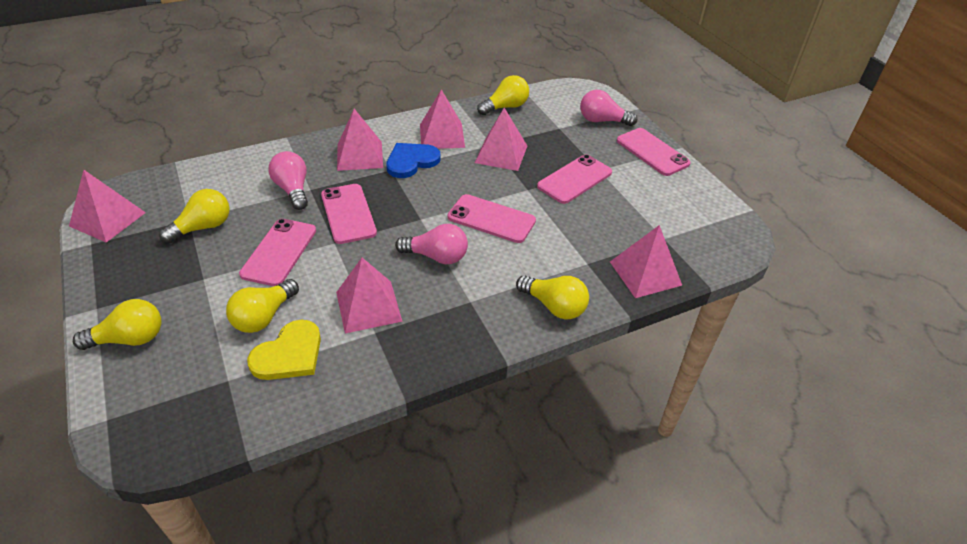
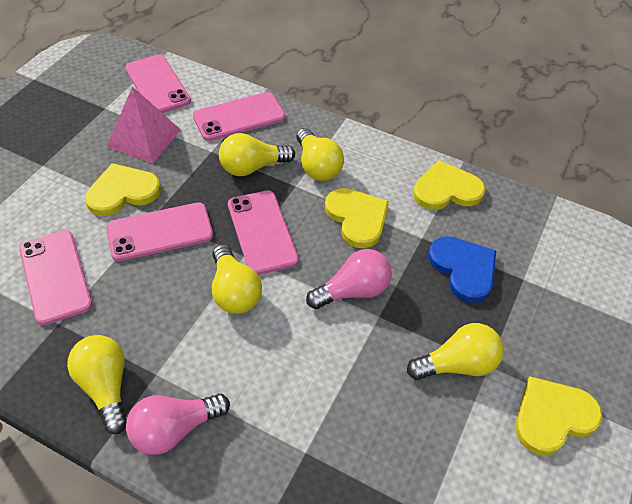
pink light bulb: 3 -> 2
pink pyramid: 6 -> 1
yellow heart: 1 -> 4

